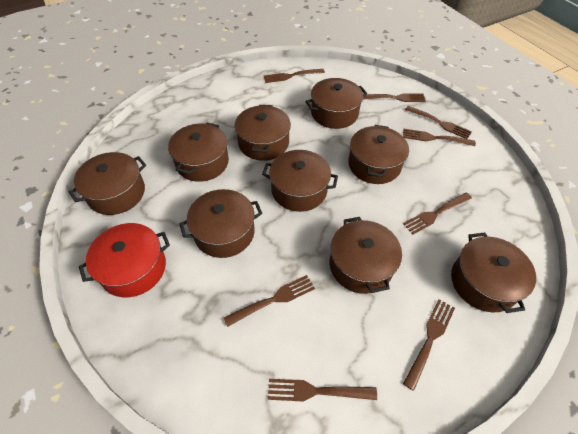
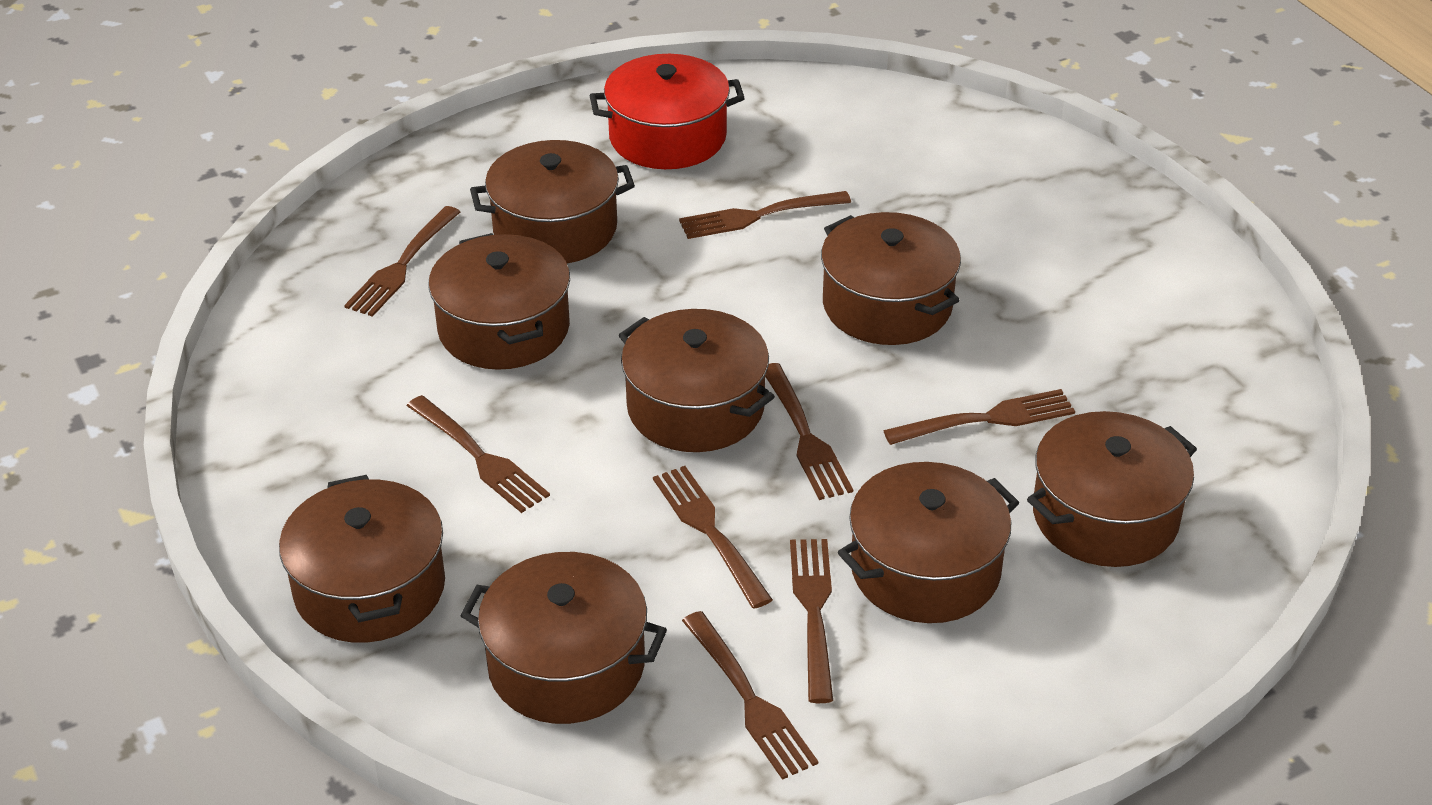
brown pot: 9 -> 8

